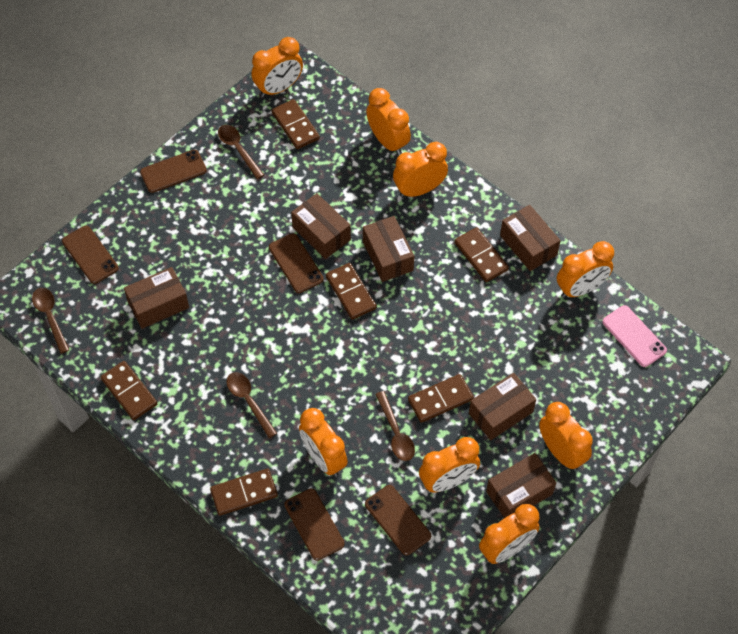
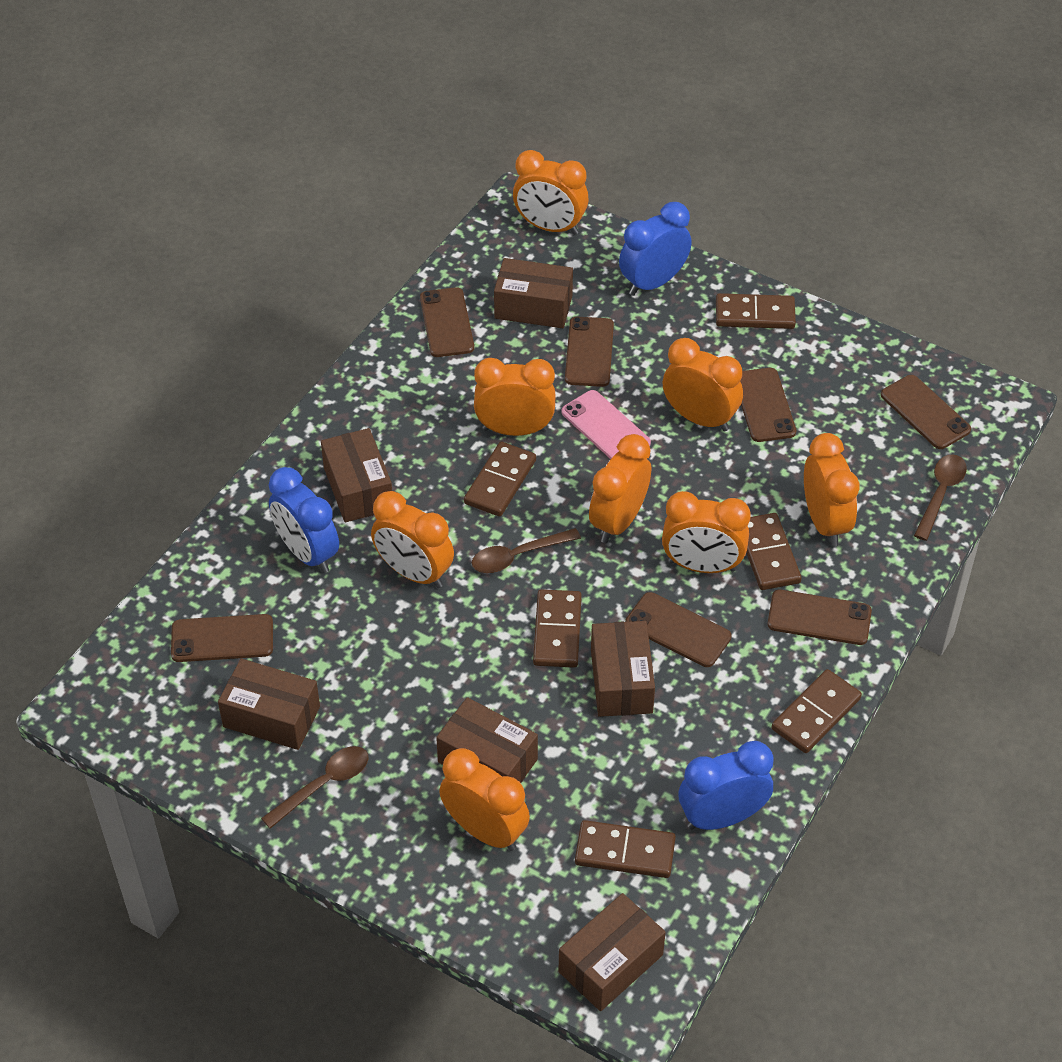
blue clock: 0 -> 3
brown phone: 5 -> 7
brown spoon: 4 -> 3

